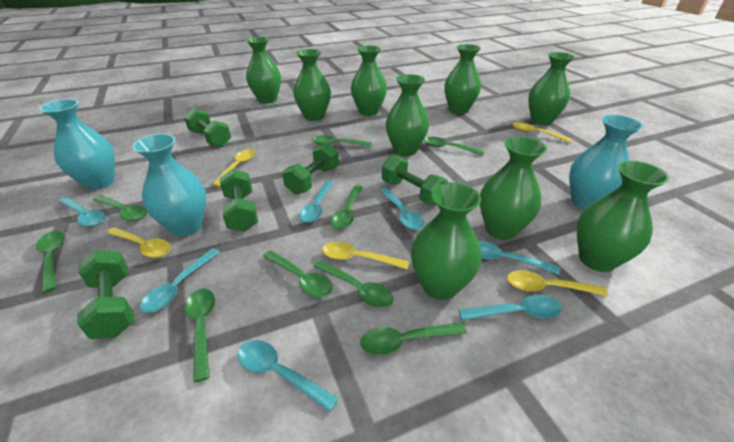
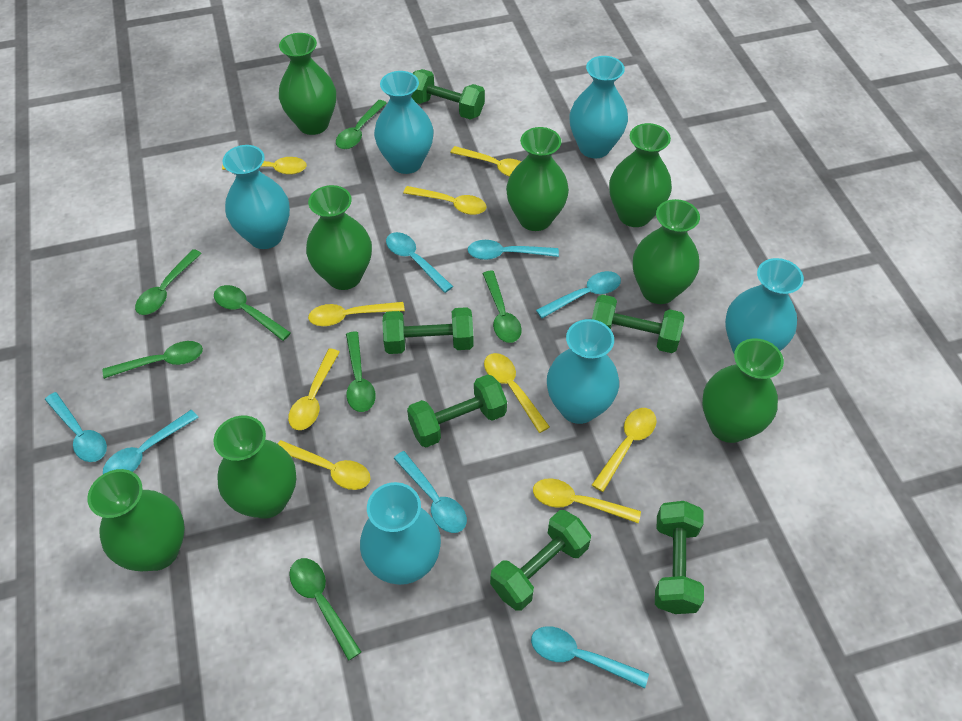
green dumbbell: 5 -> 6
green spoon: 9 -> 7
green vase: 9 -> 8
turquoise vase: 3 -> 6
yellow spoon: 5 -> 9

